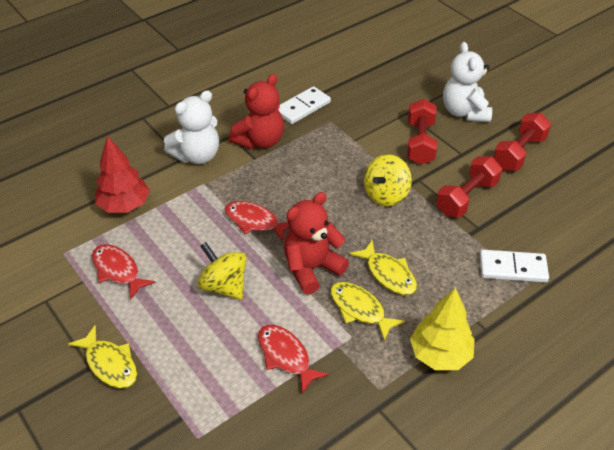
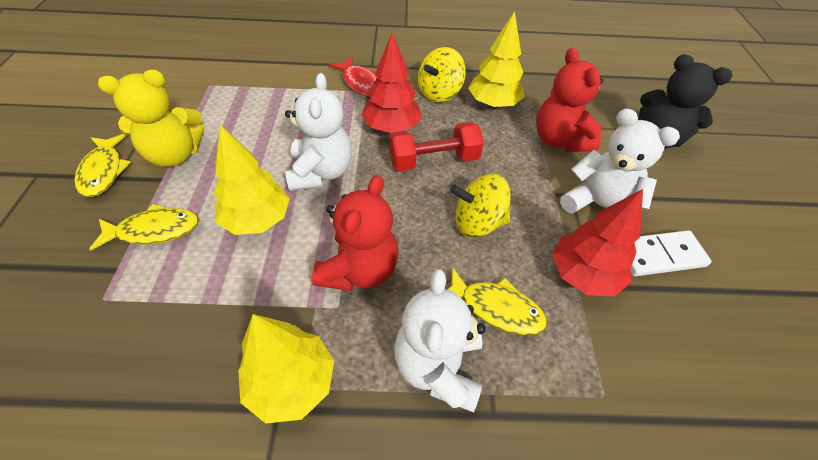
black teddy bear: 0 -> 1
red dumbbell: 3 -> 1
red fish: 3 -> 1
red tree: 1 -> 2
white domino: 2 -> 1
white teddy bear: 2 -> 3
yellow teddy bear: 0 -> 1
yellow tree: 1 -> 3

